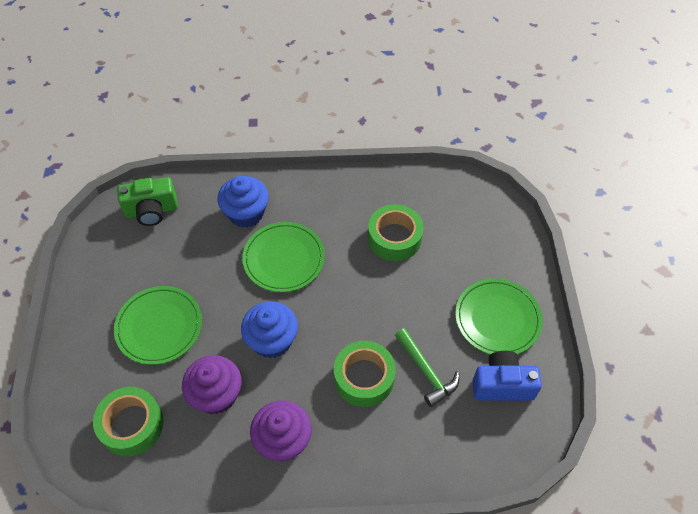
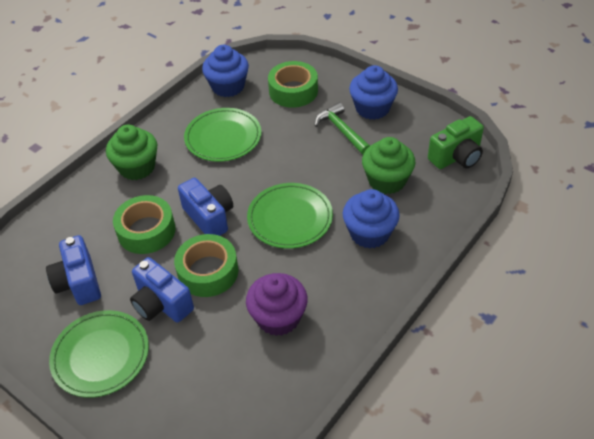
blue camera: 1 -> 3
blue cupcake: 2 -> 3
green cupcake: 0 -> 2
purple cupcake: 2 -> 1

